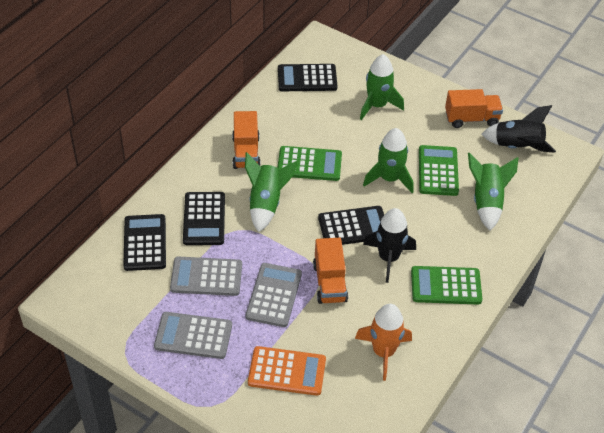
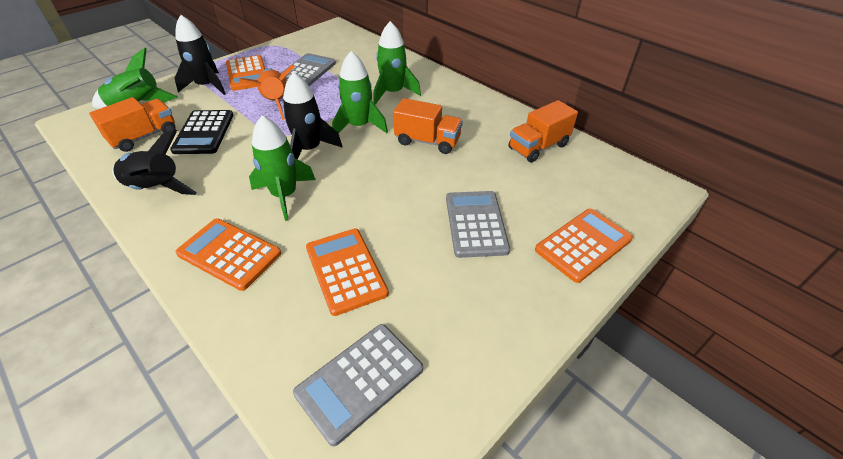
black calculator: 4 -> 1
black rocket: 2 -> 3
green calculator: 3 -> 0
orange calculator: 1 -> 4

